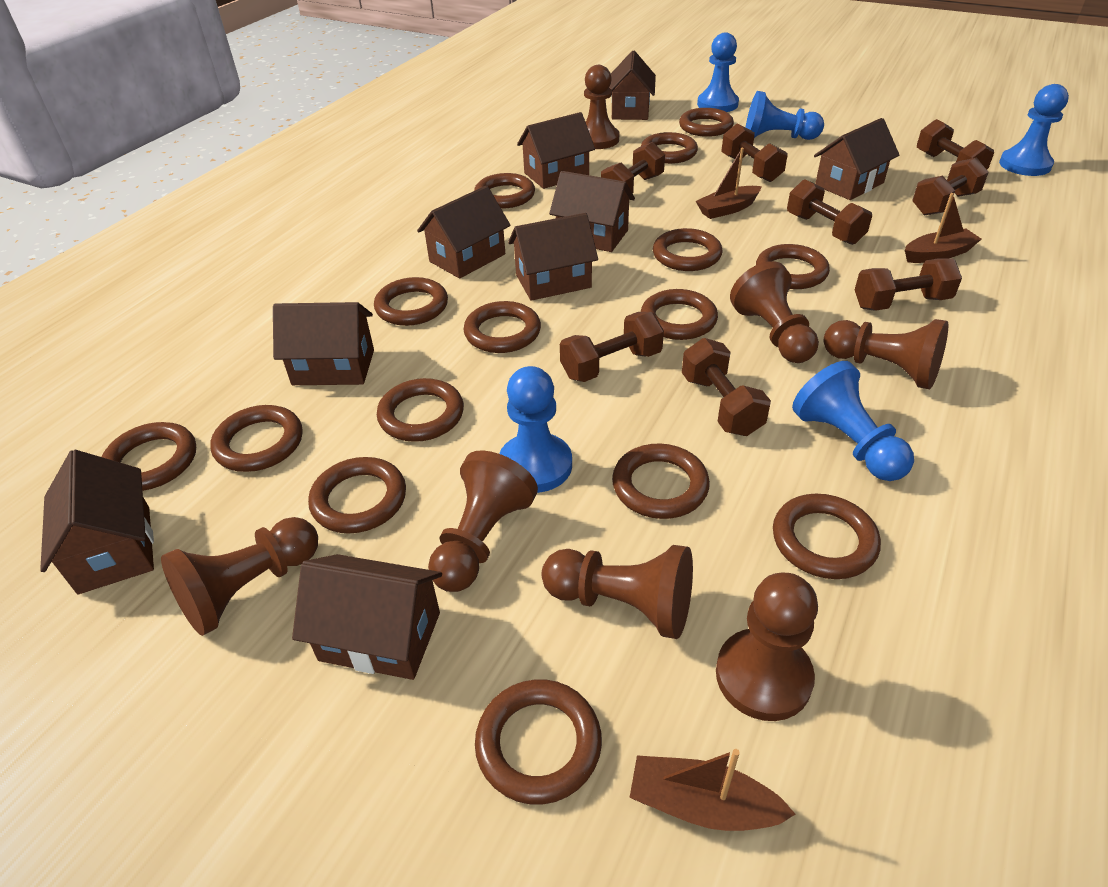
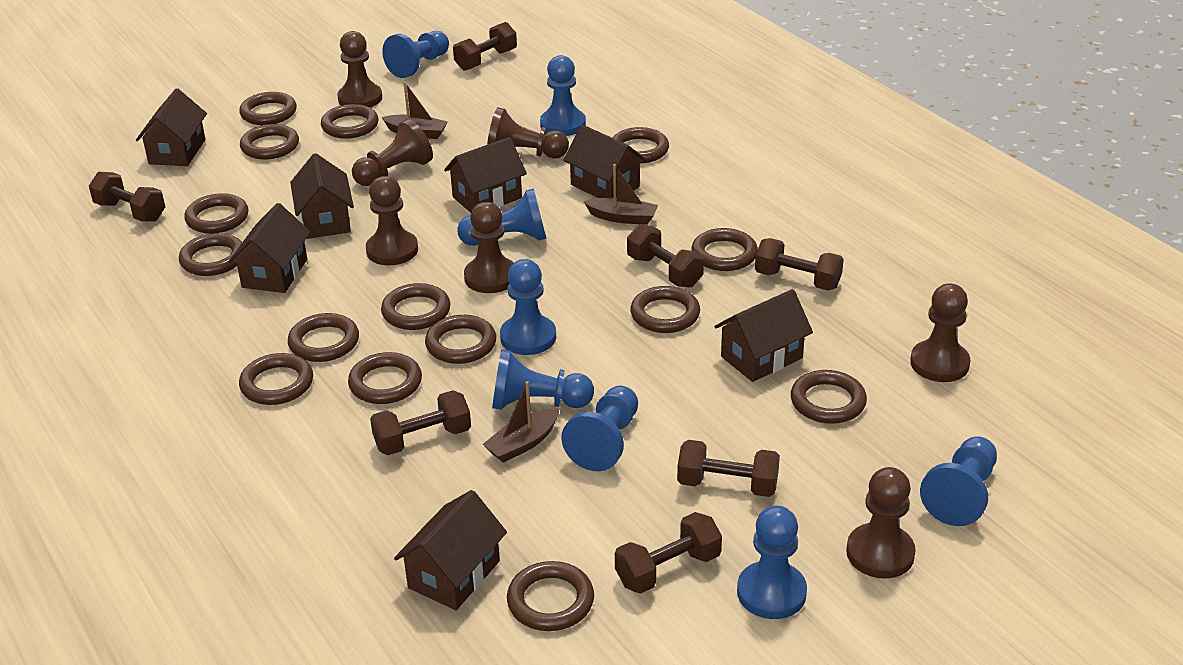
blue pawn: 5 -> 8
brown dumbbell: 8 -> 7
brown house: 9 -> 7

